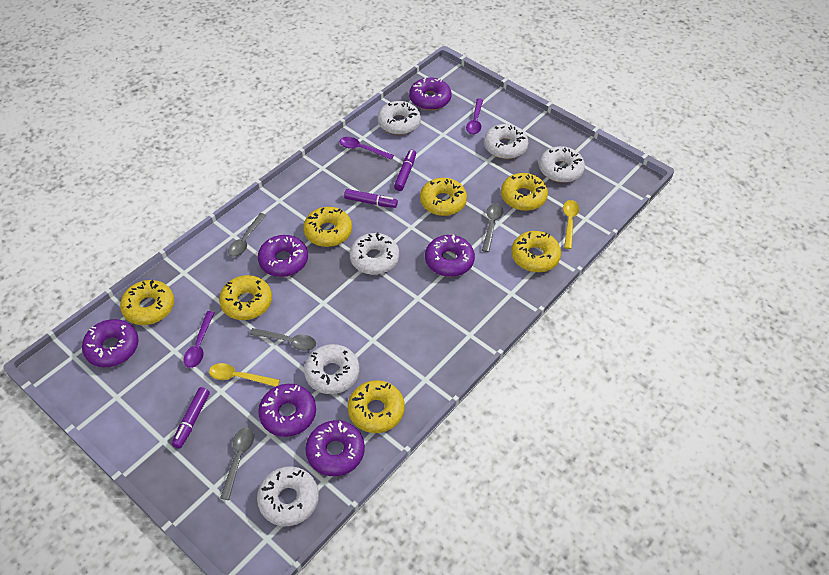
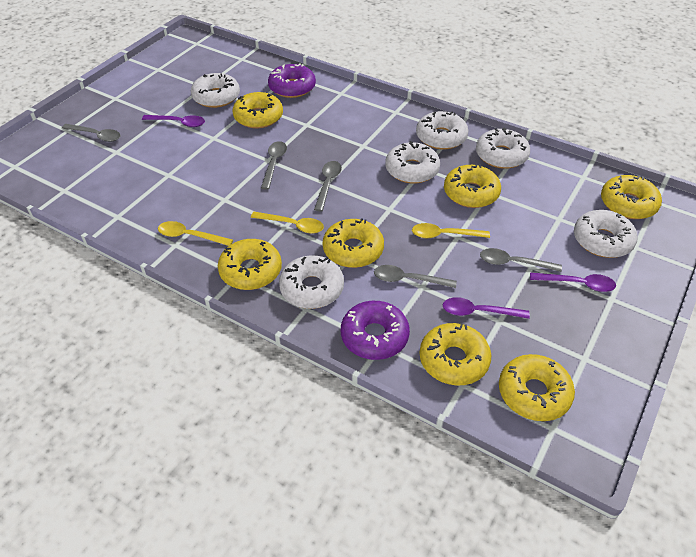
grey spoon: 4 -> 5
purple donut: 6 -> 2
purple marker: 3 -> 0
yellow spoon: 2 -> 3

